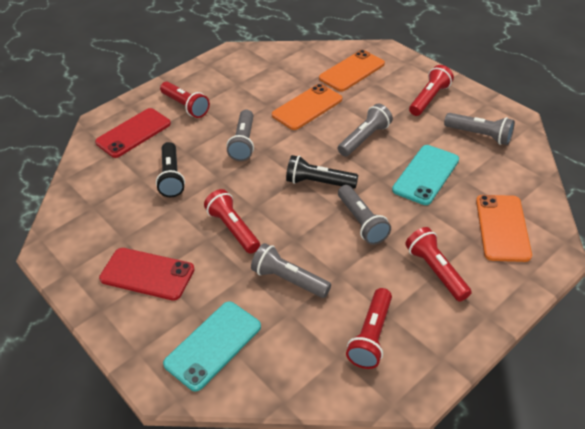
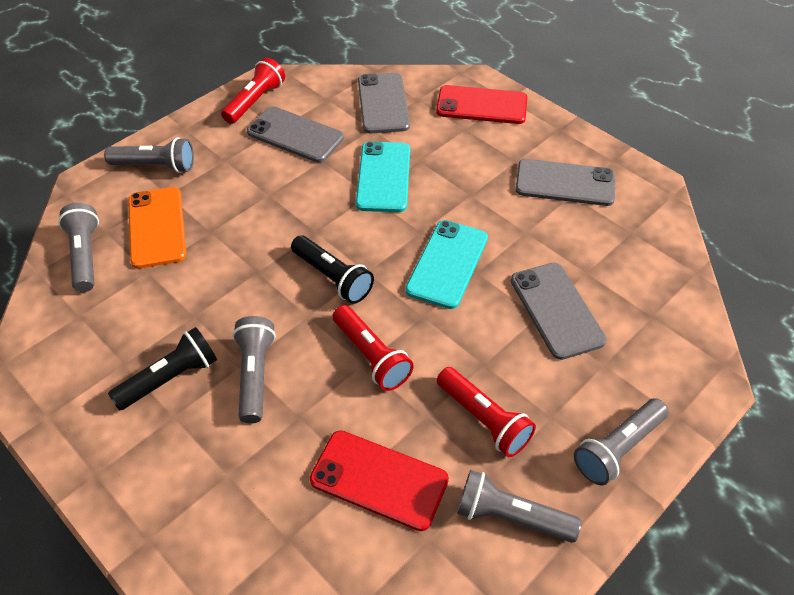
grey phone: 0 -> 4
orange phone: 3 -> 1
red flashlight: 5 -> 3

